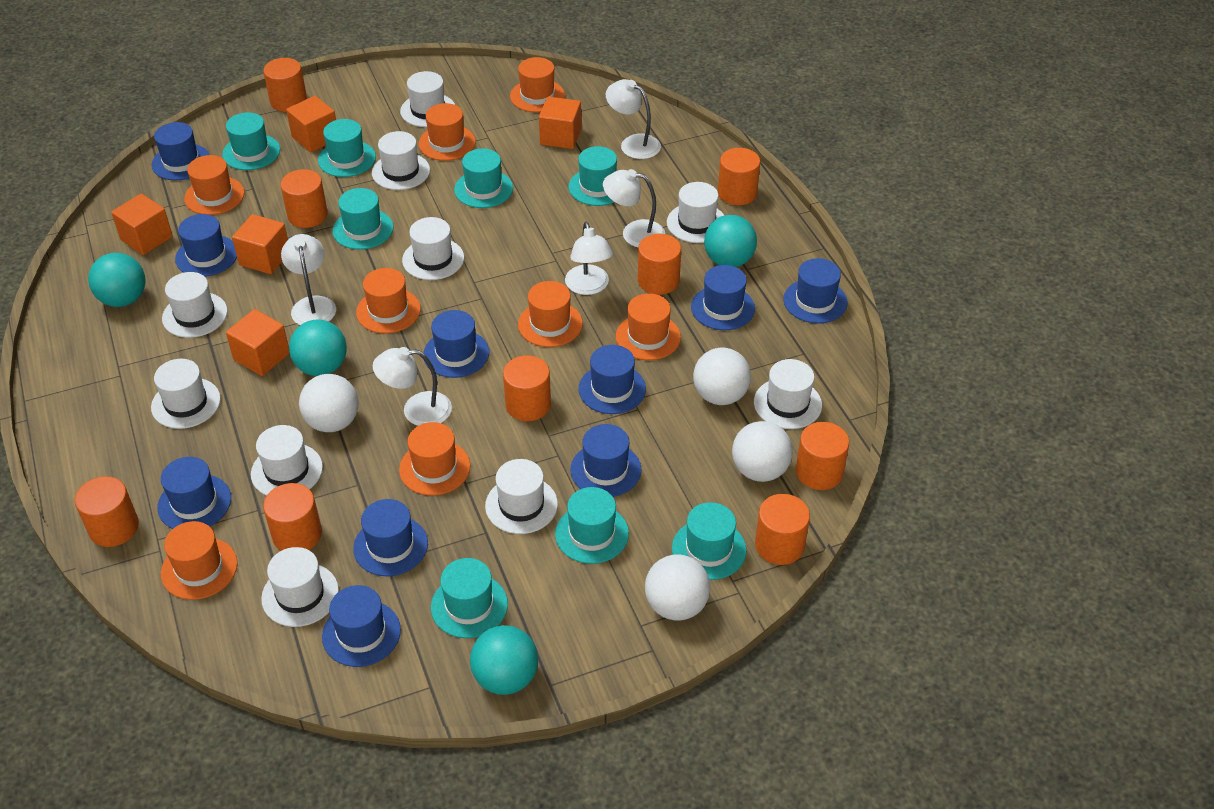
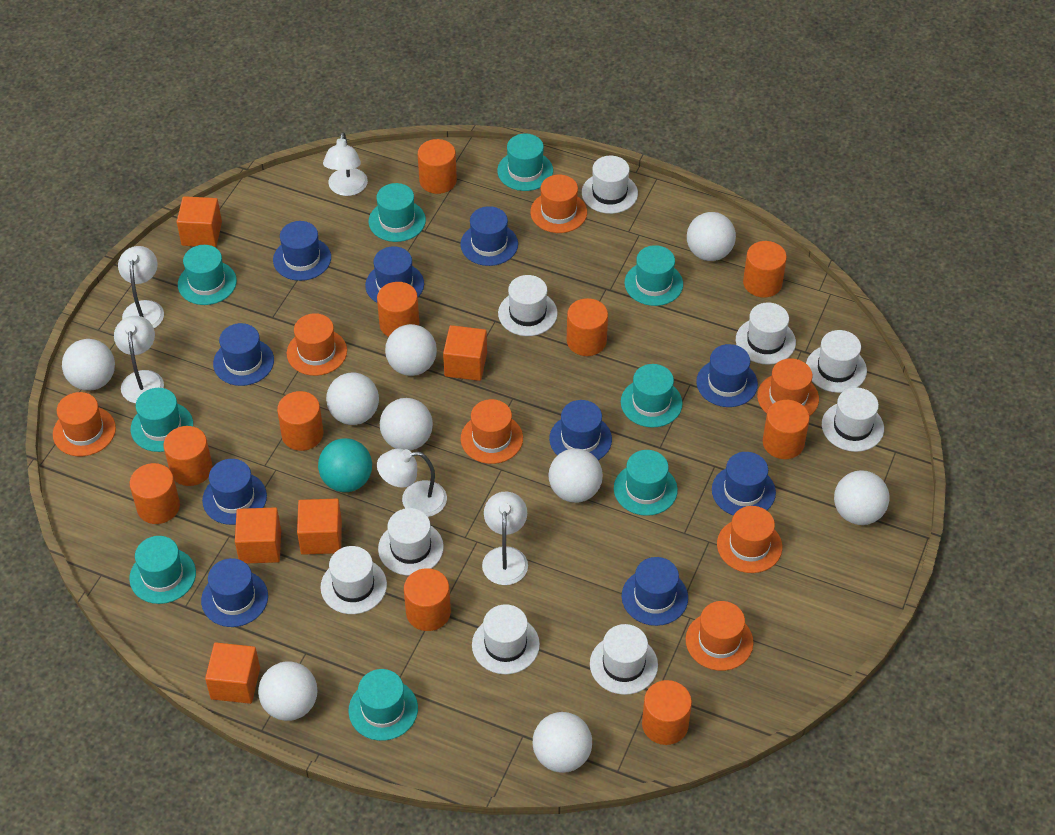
orange cylinder: 9 -> 10
orange hat: 8 -> 7
turquoise ball: 4 -> 1
turquoise hat: 8 -> 9
white ball: 4 -> 9
white hat: 10 -> 9

